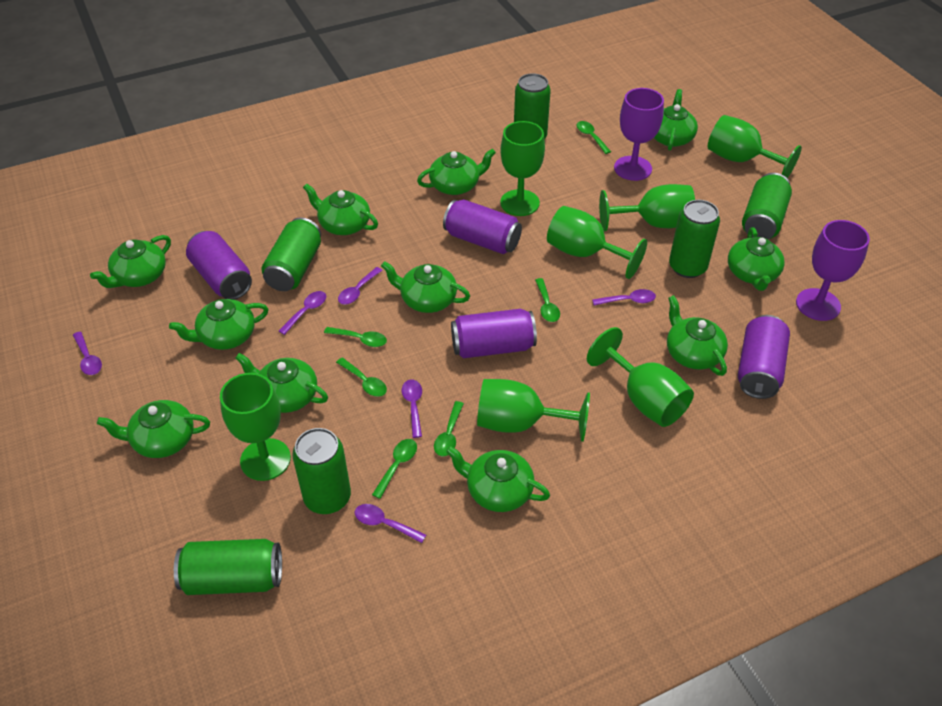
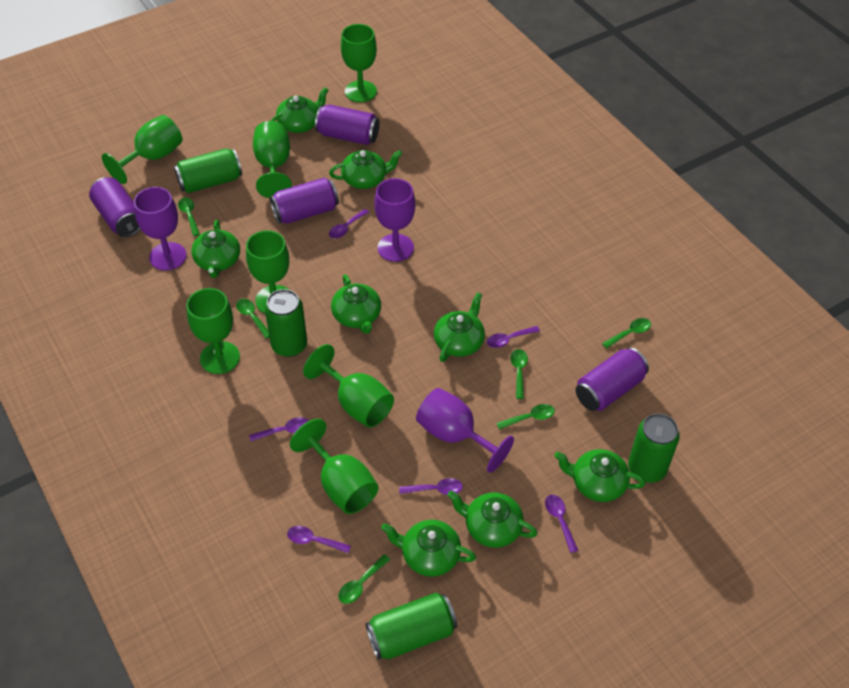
green can: 6 -> 4
green teapot: 11 -> 8
purple goblet: 2 -> 3

